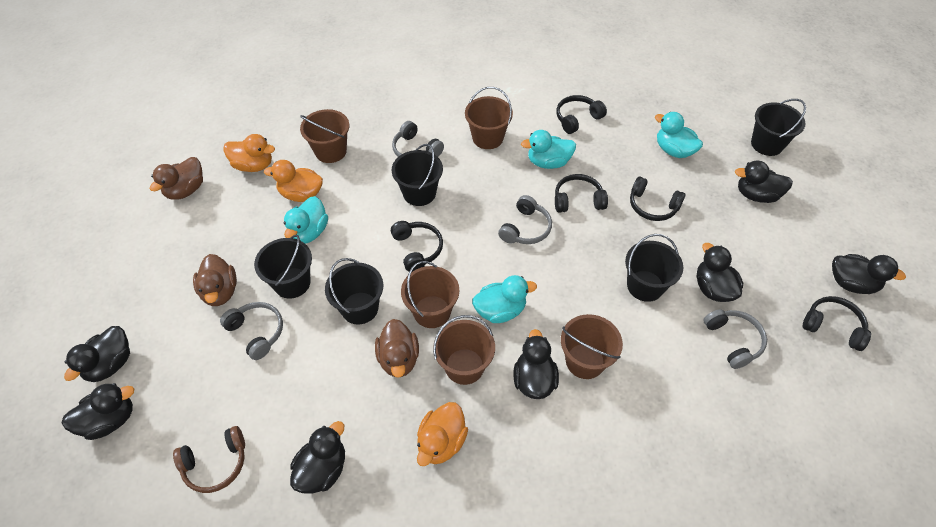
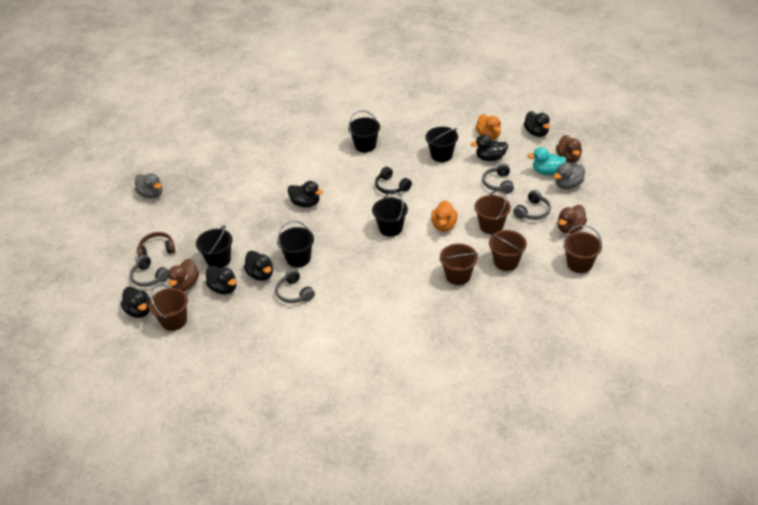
black duck: 7 -> 6
black headphones: 5 -> 1
grey duck: 0 -> 2
orange duck: 3 -> 2
turquoise duck: 4 -> 1

